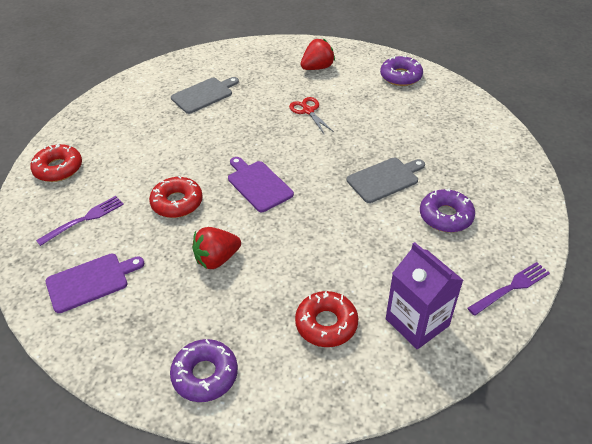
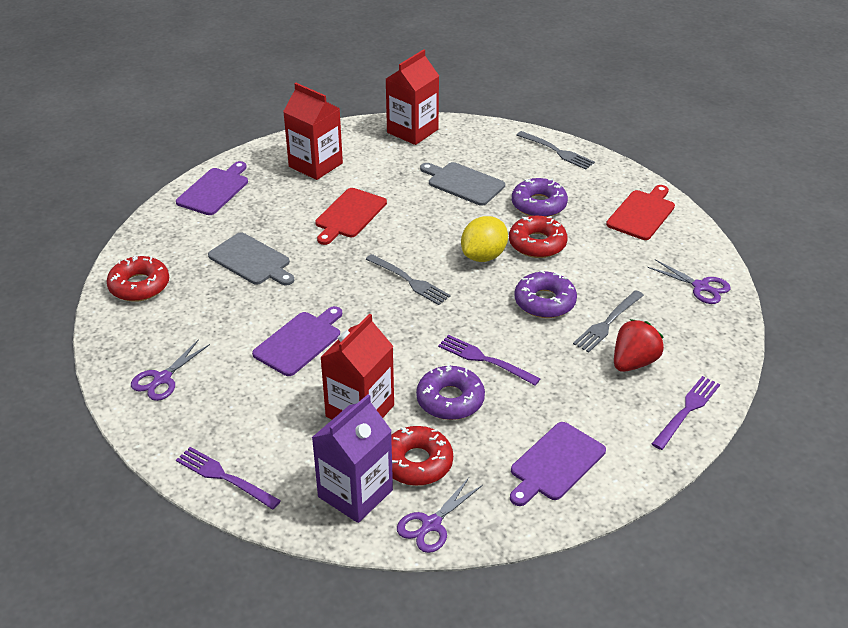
grey fork: 0 -> 3
purple cutting board: 2 -> 3
purple fork: 2 -> 3
purple scissors: 0 -> 3
red carton: 0 -> 3
red cutting board: 0 -> 2
red scissors: 1 -> 0
red strawberry: 2 -> 1
yellow lemon: 0 -> 1

